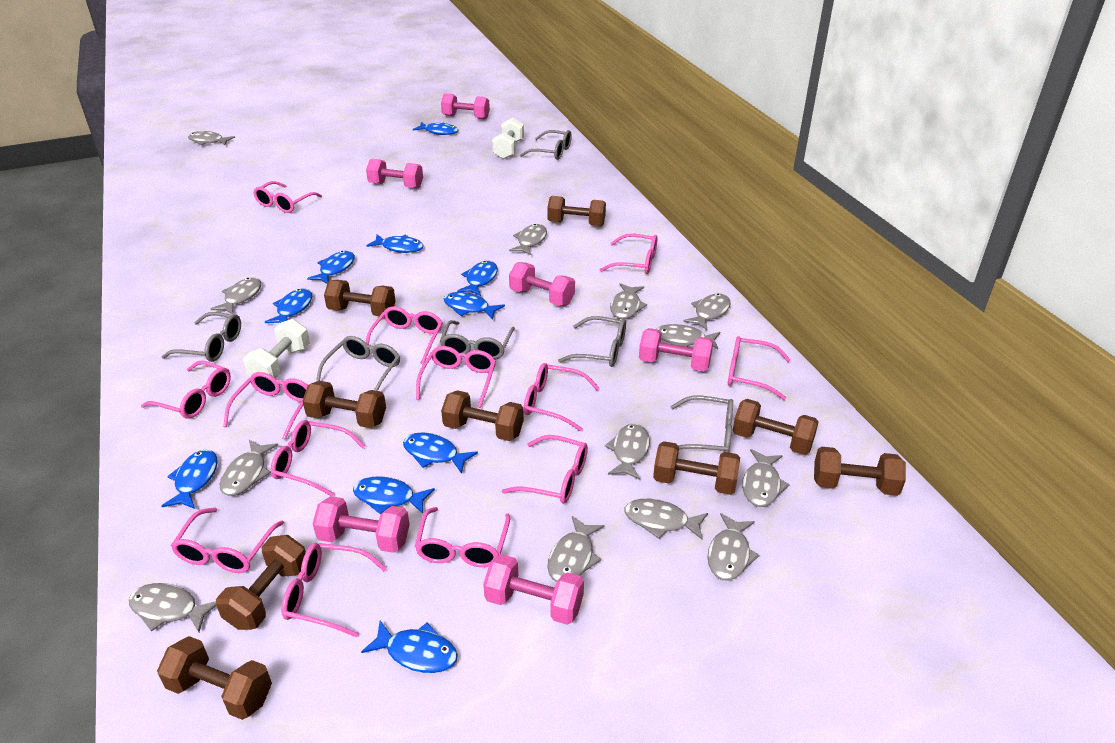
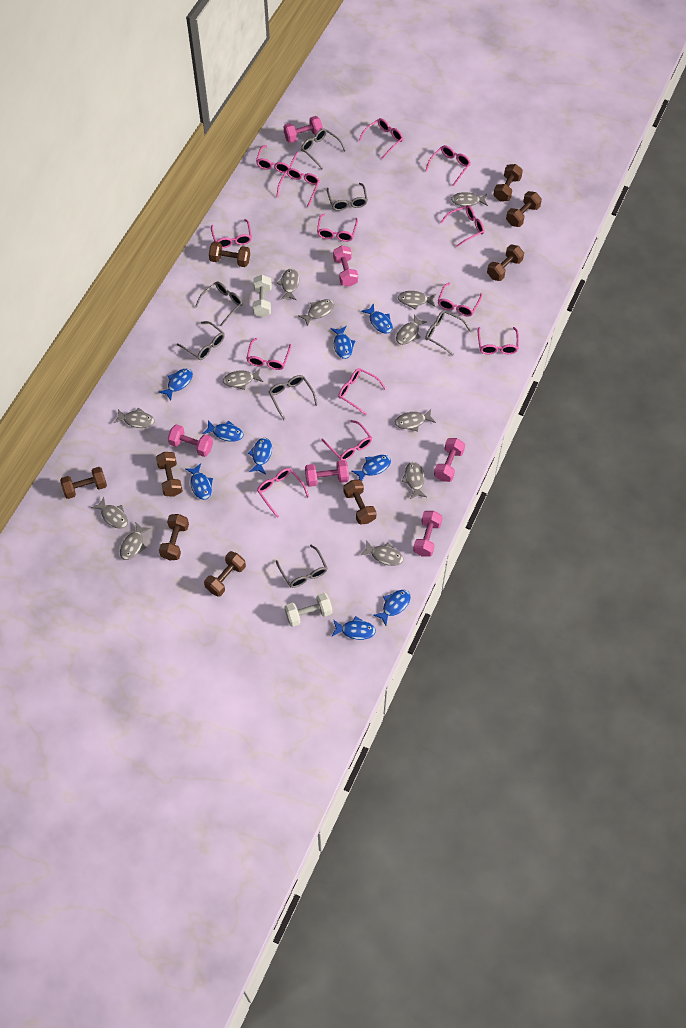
blue fish: 10 -> 9
grey fish: 13 -> 12
grey glasses: 6 -> 7

